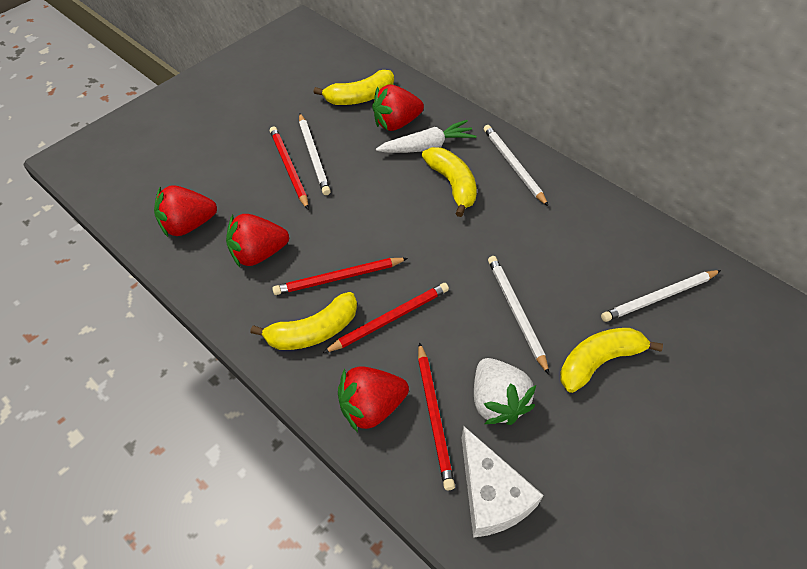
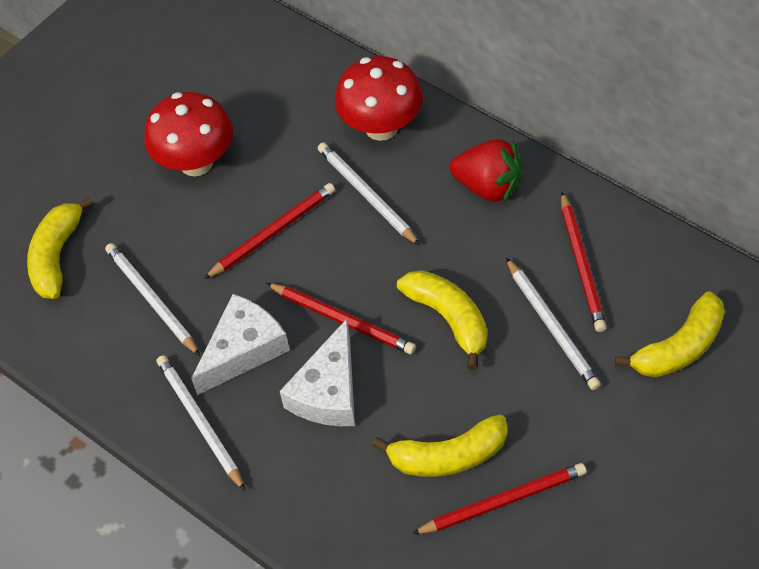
red mushroom: 0 -> 2
red strawberry: 4 -> 1
white carrot: 1 -> 0
white cheese: 1 -> 2
white strawberry: 1 -> 0

